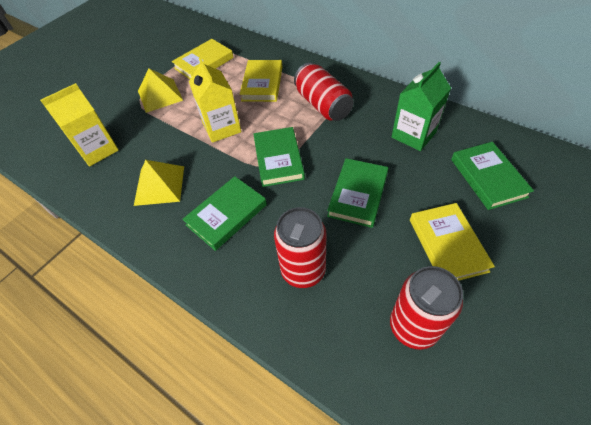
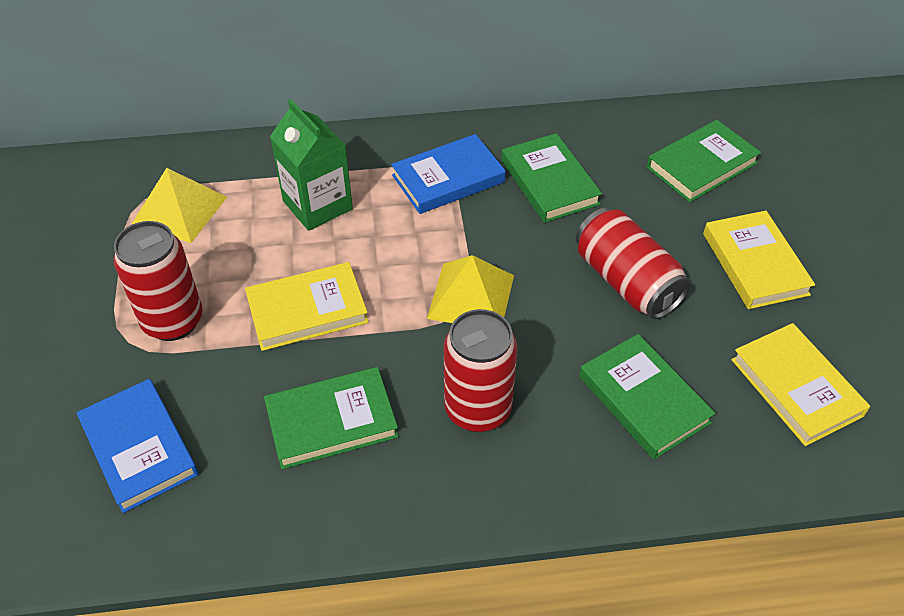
blue book: 0 -> 2
yellow carton: 2 -> 0

